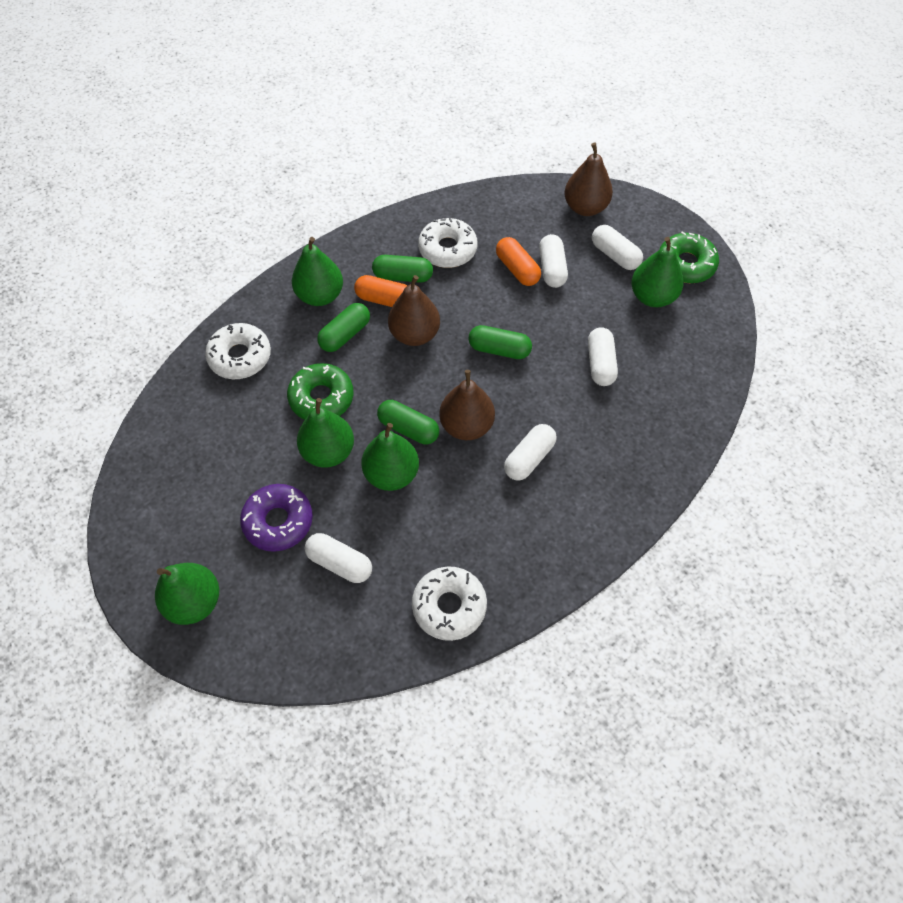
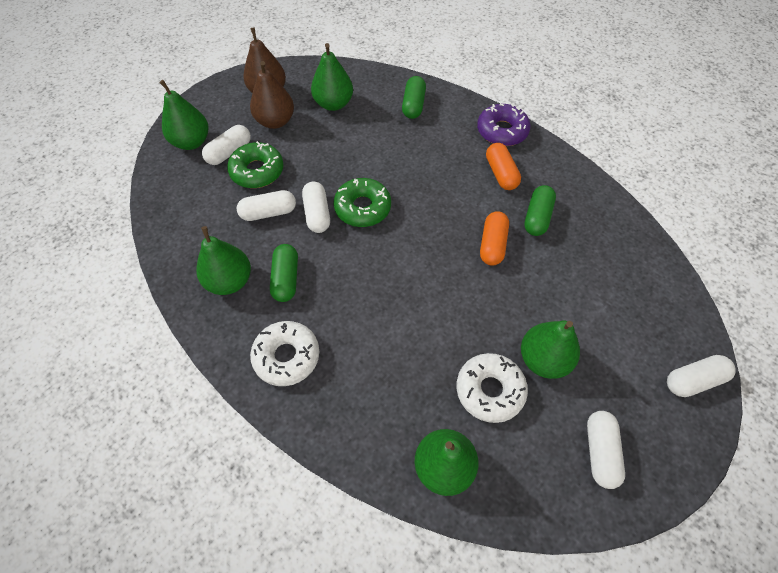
brown pear: 3 -> 2
green capsule: 4 -> 3
white donut: 3 -> 2

